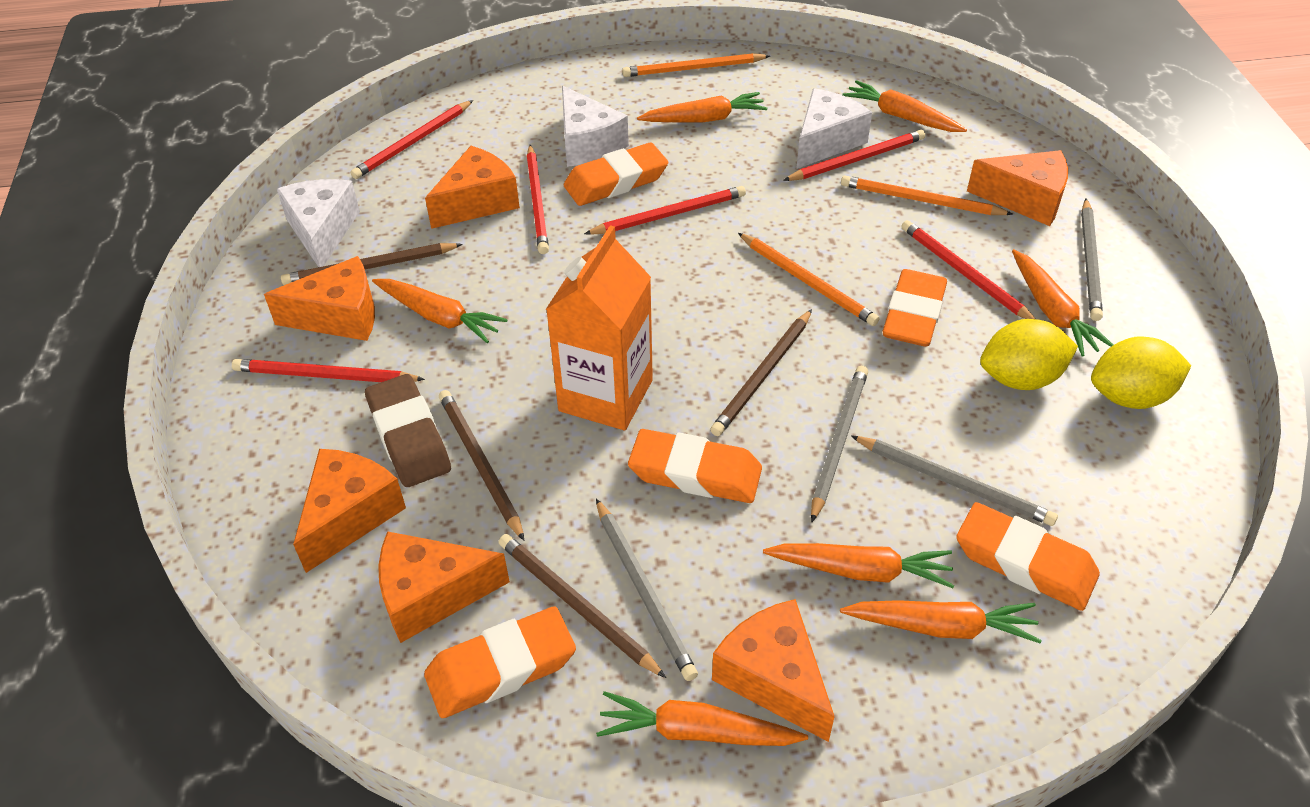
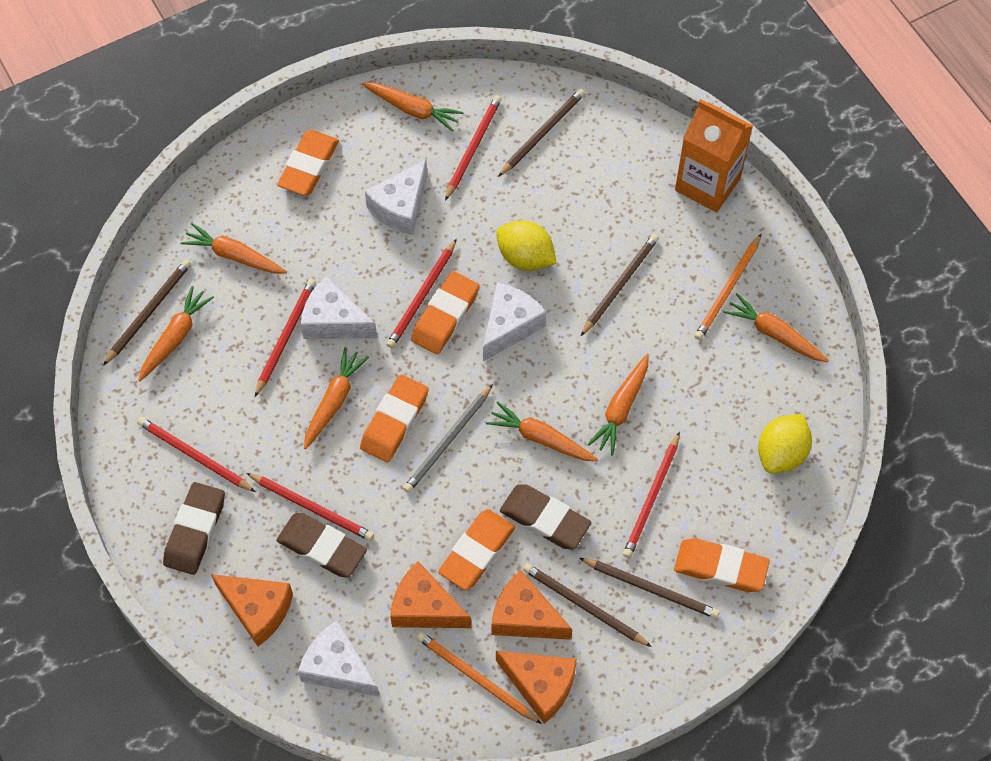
brown eraser: 1 -> 3
brown pencil: 4 -> 5
grey pencil: 4 -> 1
orange cheese: 6 -> 4
orange pencil: 3 -> 2
white cheese: 3 -> 4

